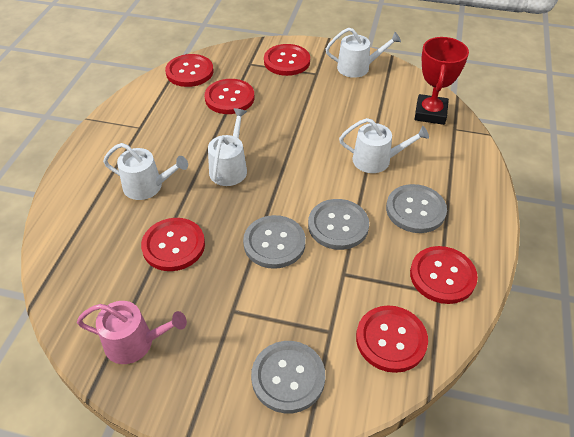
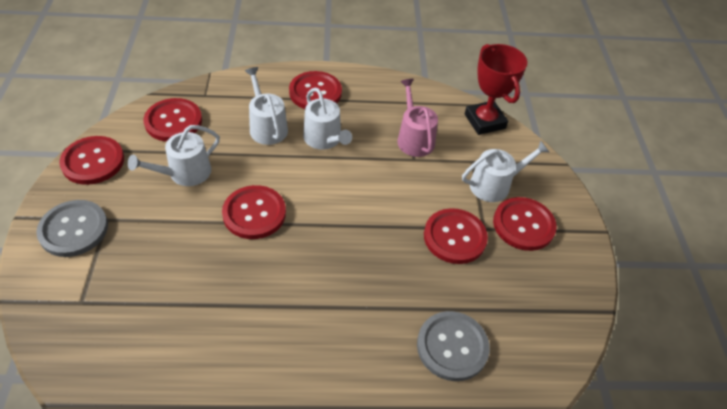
grey button: 4 -> 2

